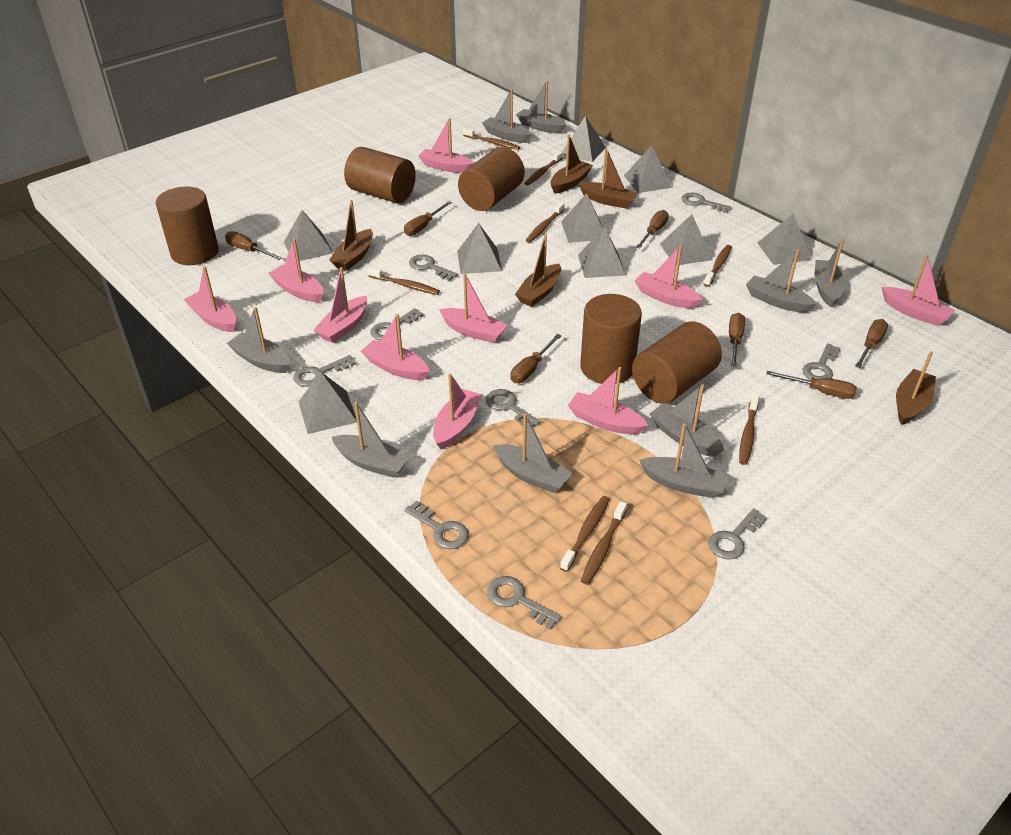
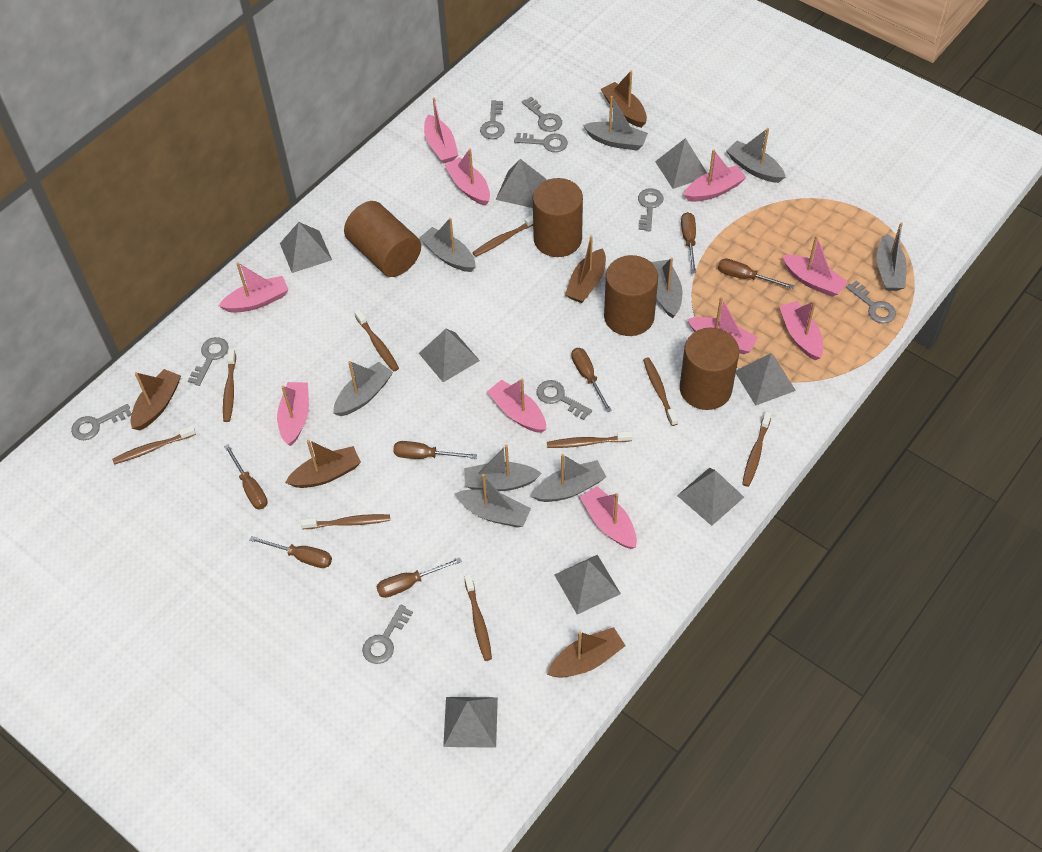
brown cylinder: 5 -> 4
brown toothbrush: 8 -> 9
grey pyramid: 9 -> 8

